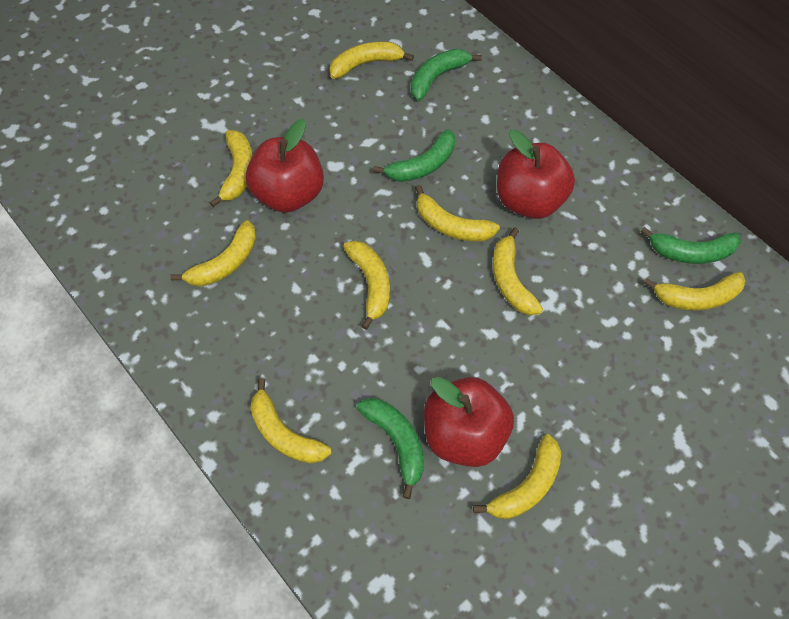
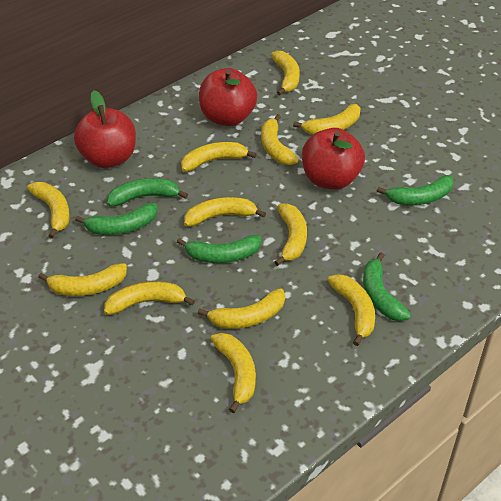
green banana: 4 -> 5
yellow banana: 9 -> 12

